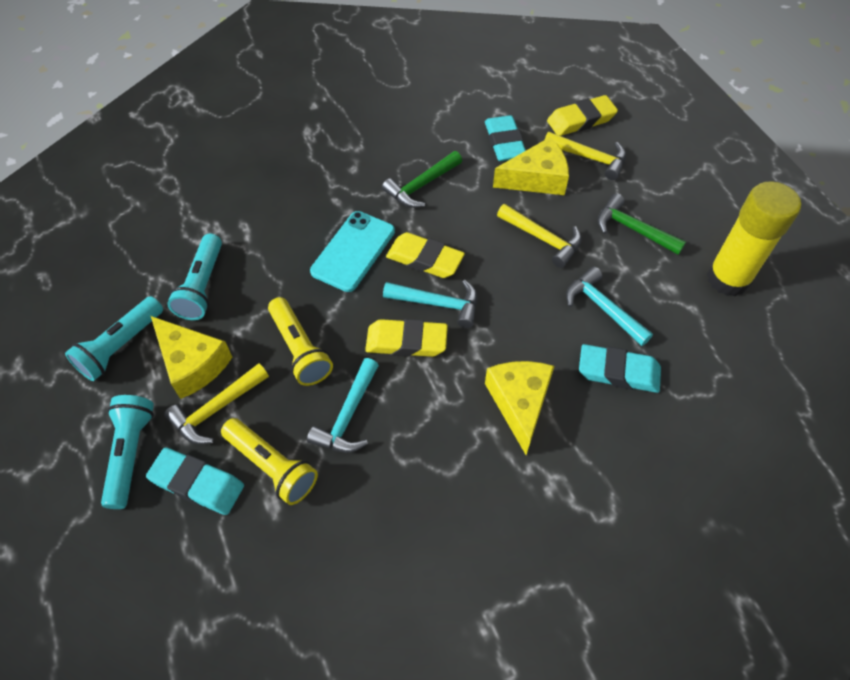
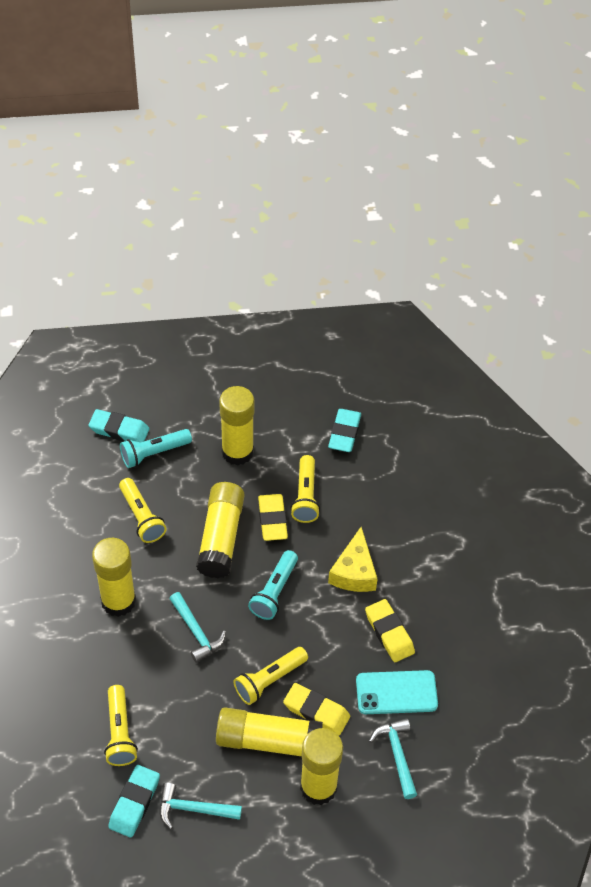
green hammer: 2 -> 0
turquoise flashlight: 3 -> 2
yellow cheese: 3 -> 1
yellow flashlight: 2 -> 4
yellow glue stick: 1 -> 5
yellow hammer: 3 -> 0

